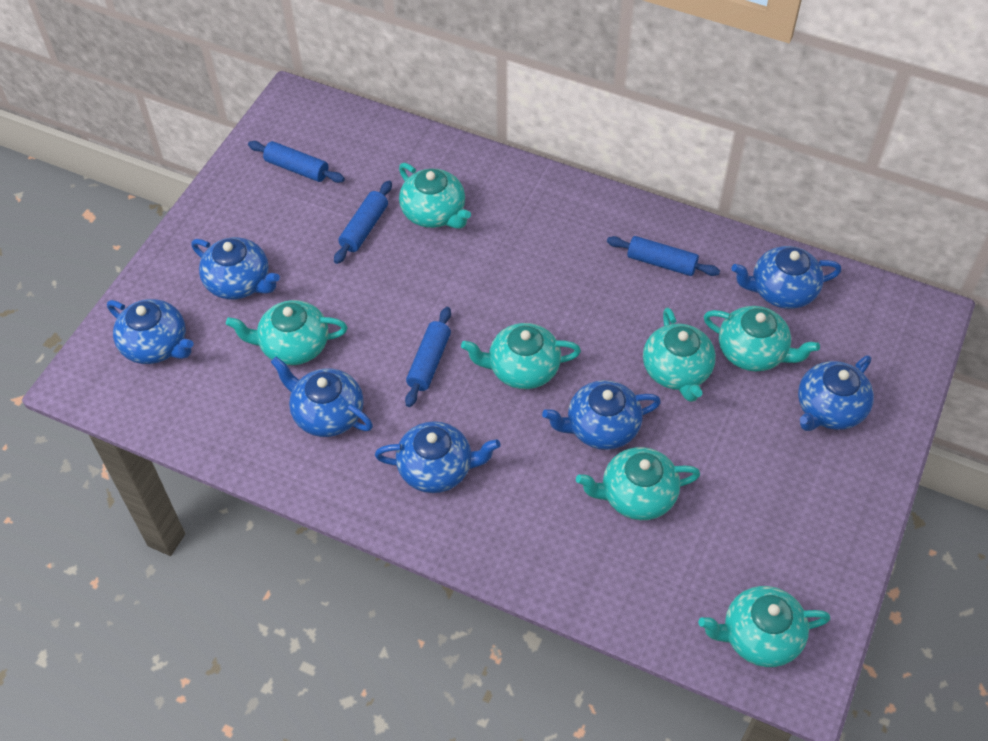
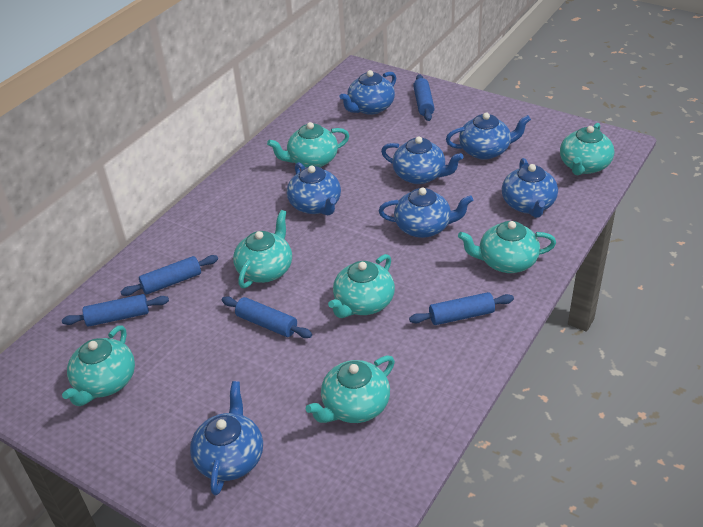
blue rolling pin: 4 -> 5

